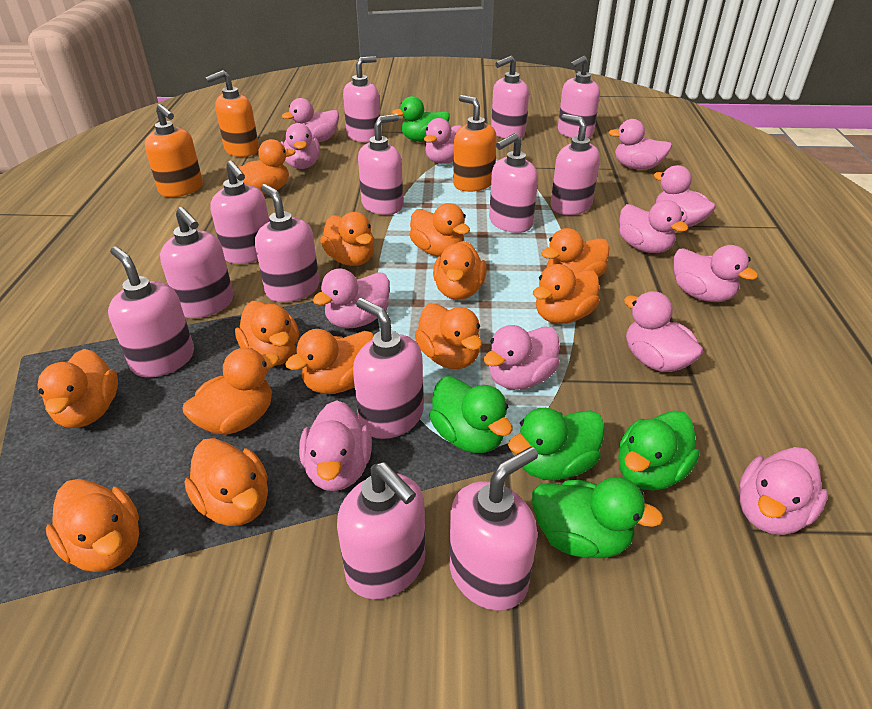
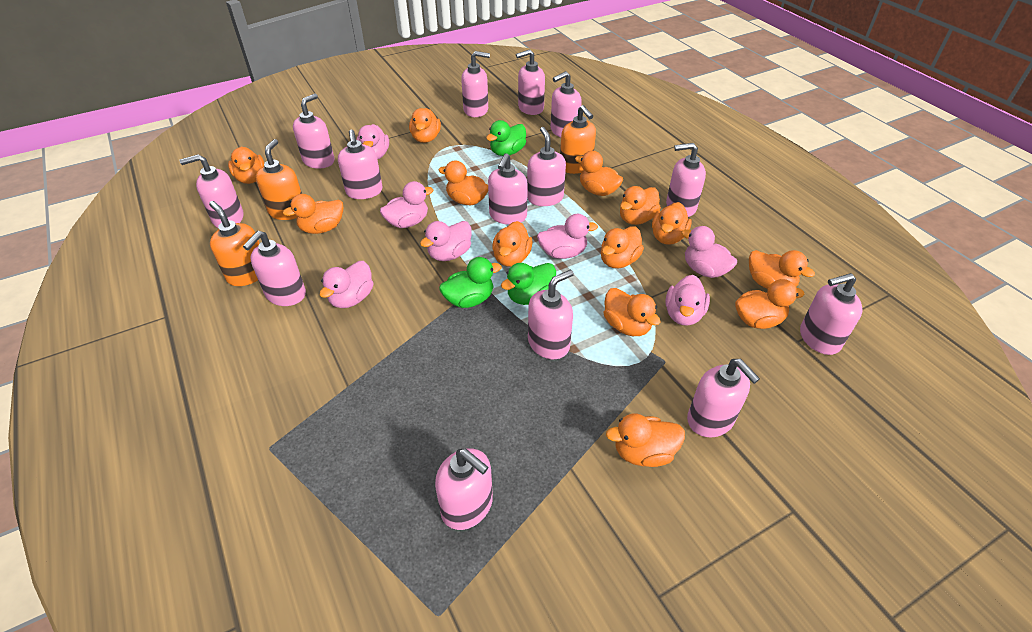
green duck: 5 -> 3
pink duck: 12 -> 7
pink soap dispenser: 13 -> 14

